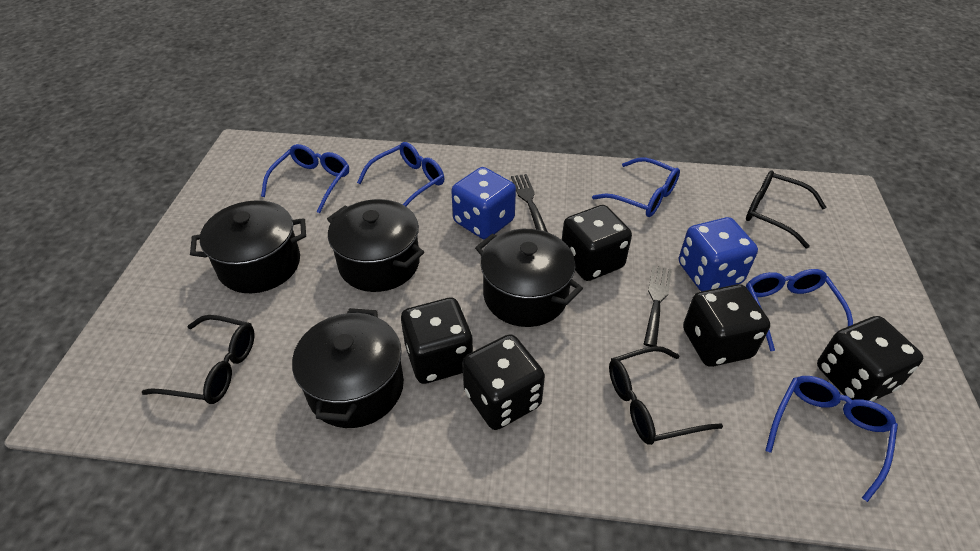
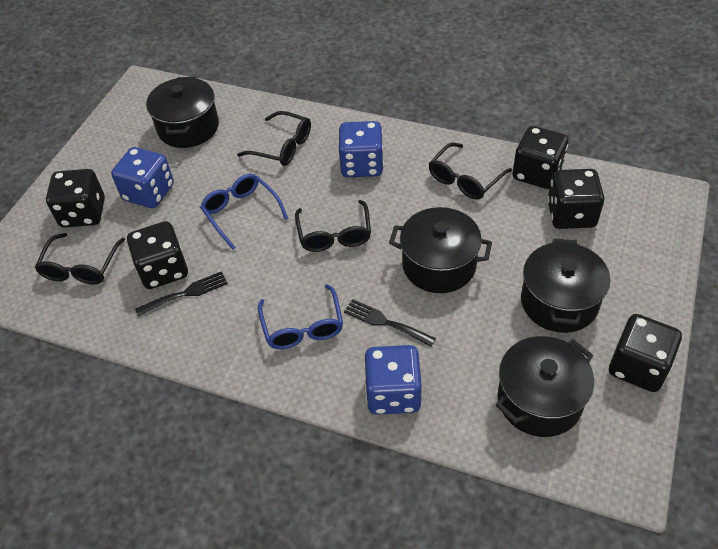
black glasses: 3 -> 4
blue dice: 2 -> 3
blue glasses: 5 -> 2

